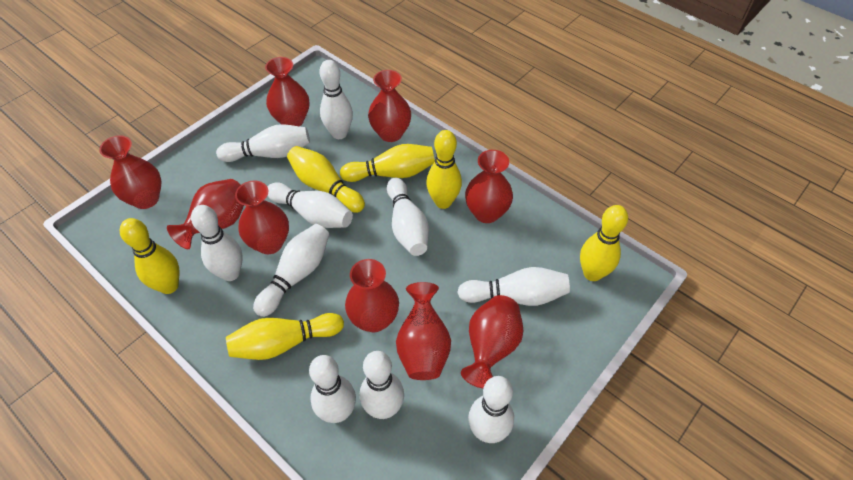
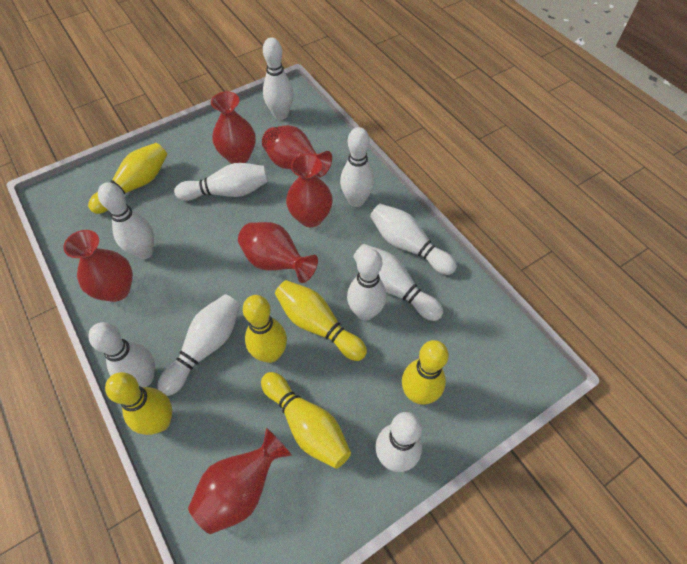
red vase: 9 -> 6

